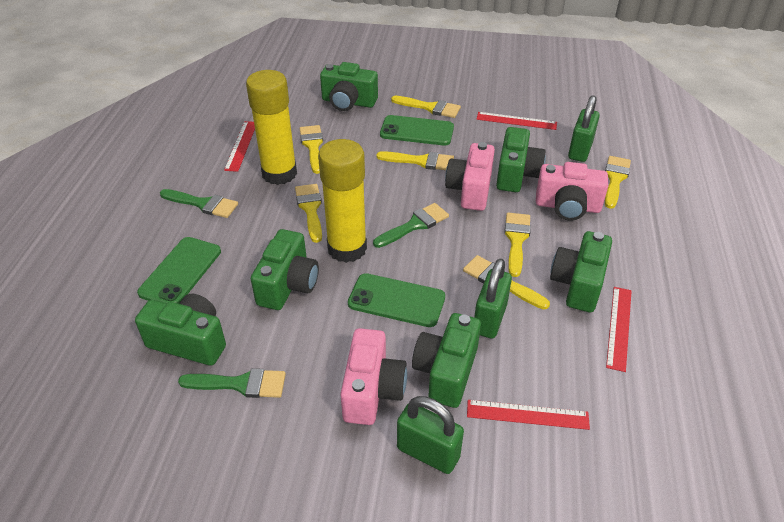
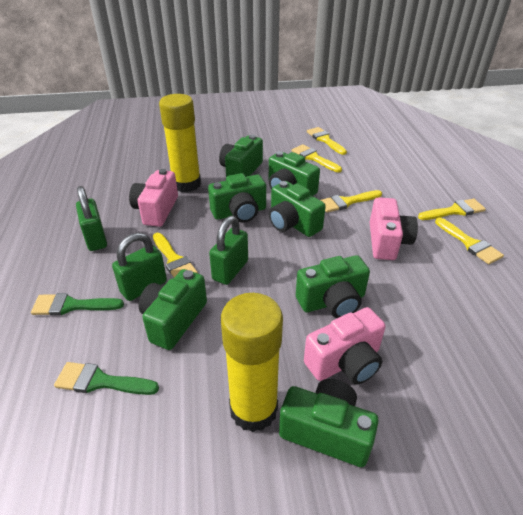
green brush: 3 -> 2
green camera: 6 -> 7
green phone: 3 -> 0
red ruler: 4 -> 0
yellow brush: 7 -> 6

